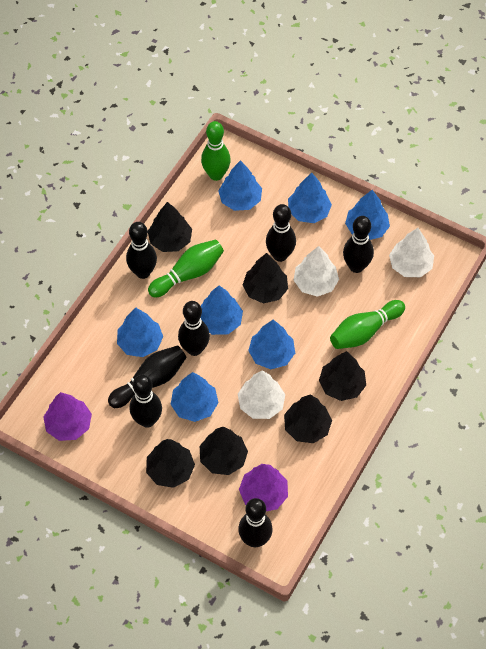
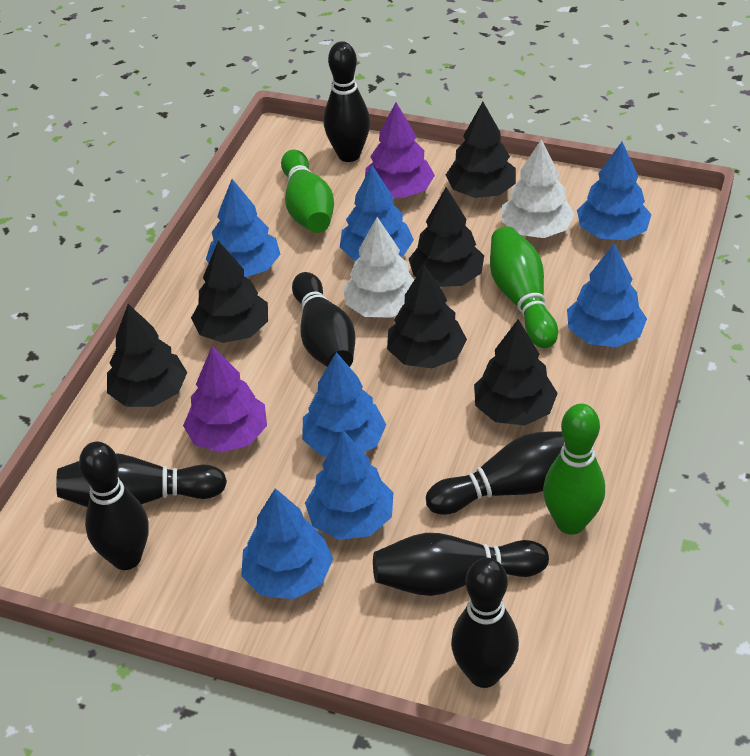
white tree: 3 -> 2

